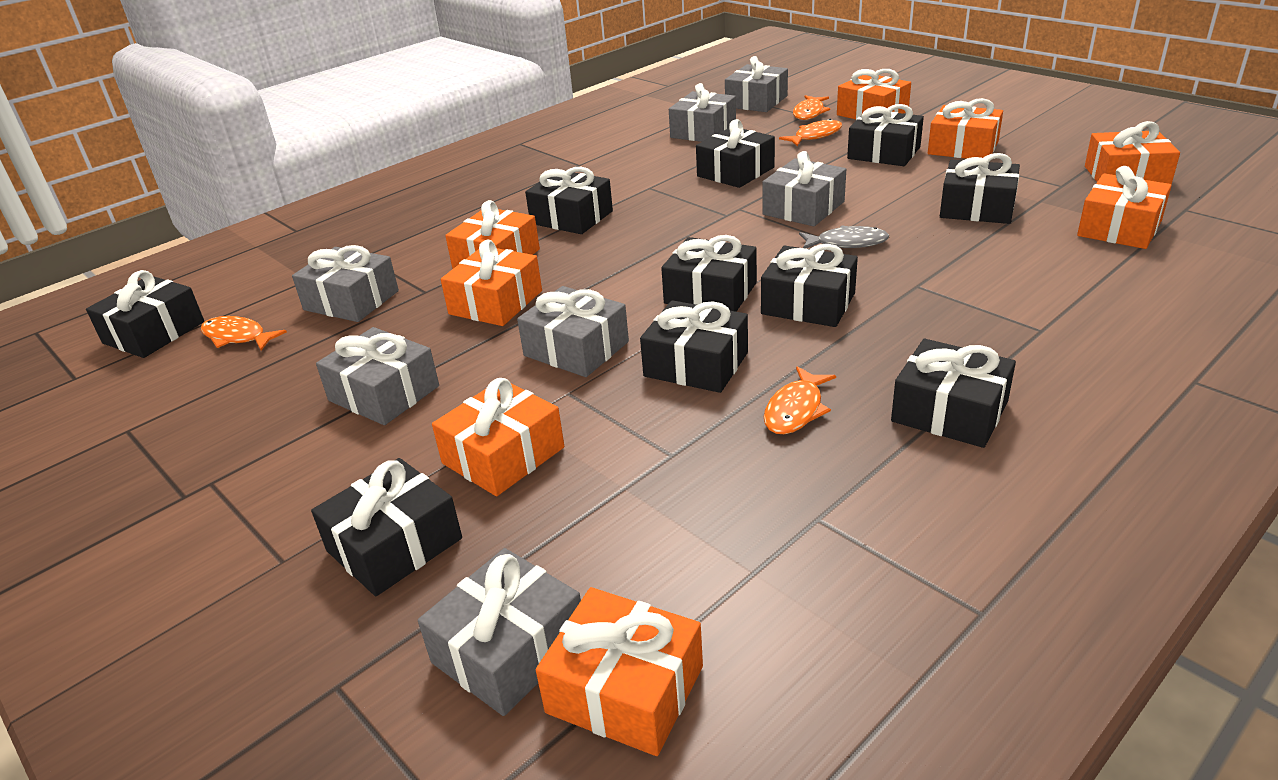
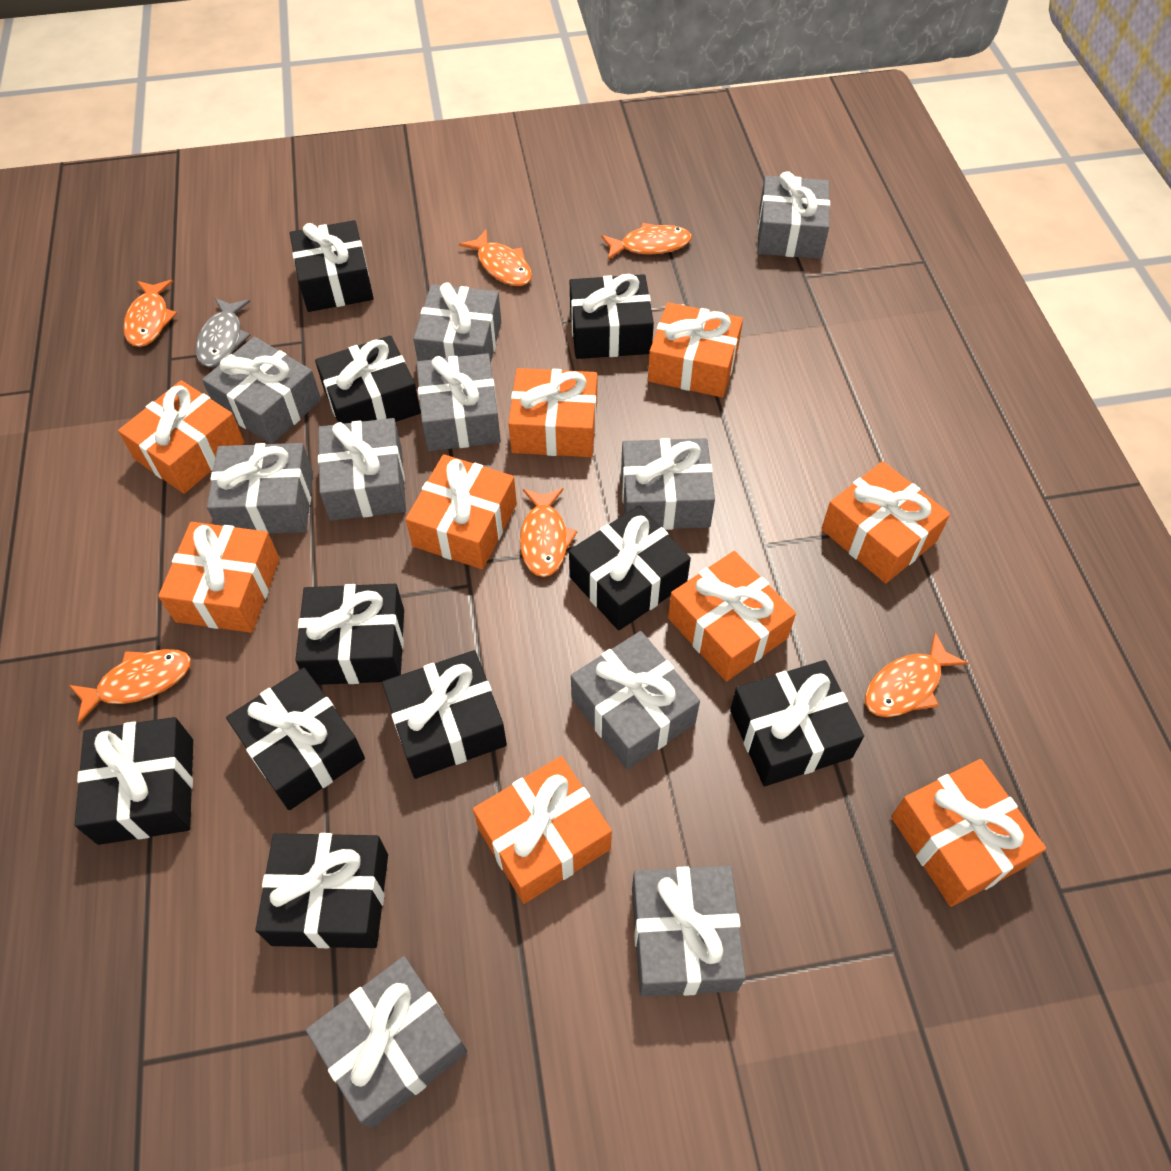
grey gift: 7 -> 10
orange fish: 4 -> 6
orange gift: 8 -> 9

